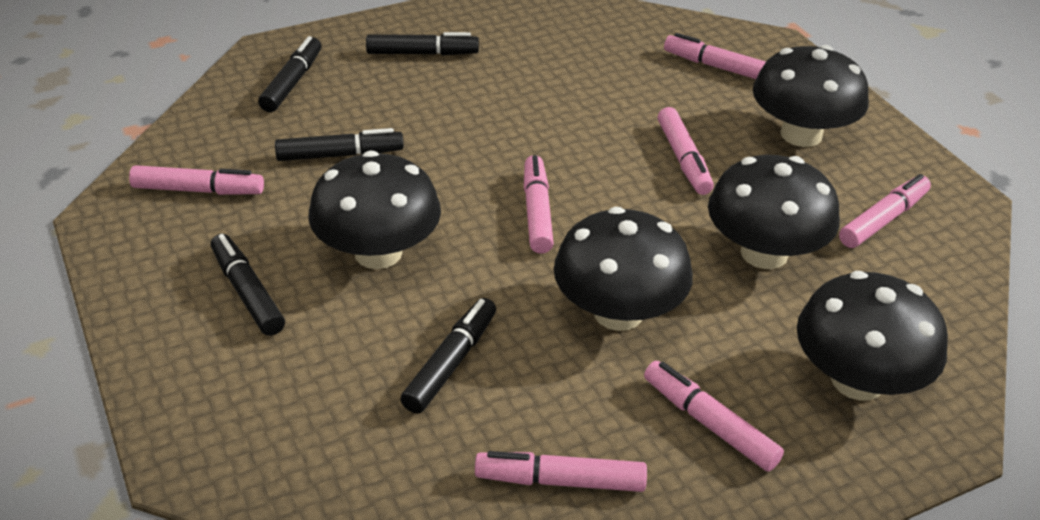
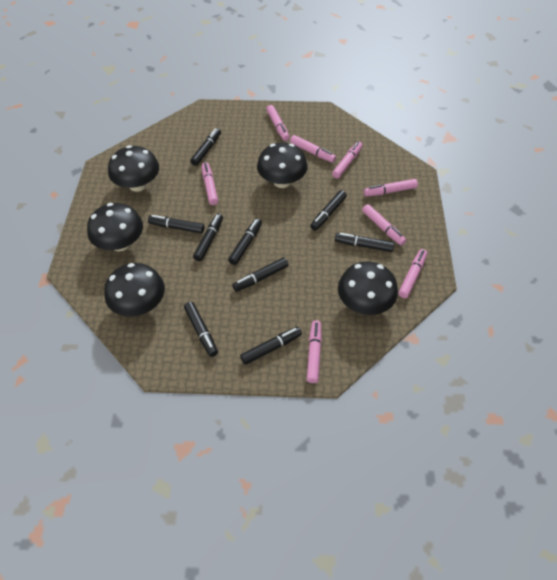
black marker: 5 -> 9
pink marker: 7 -> 8

